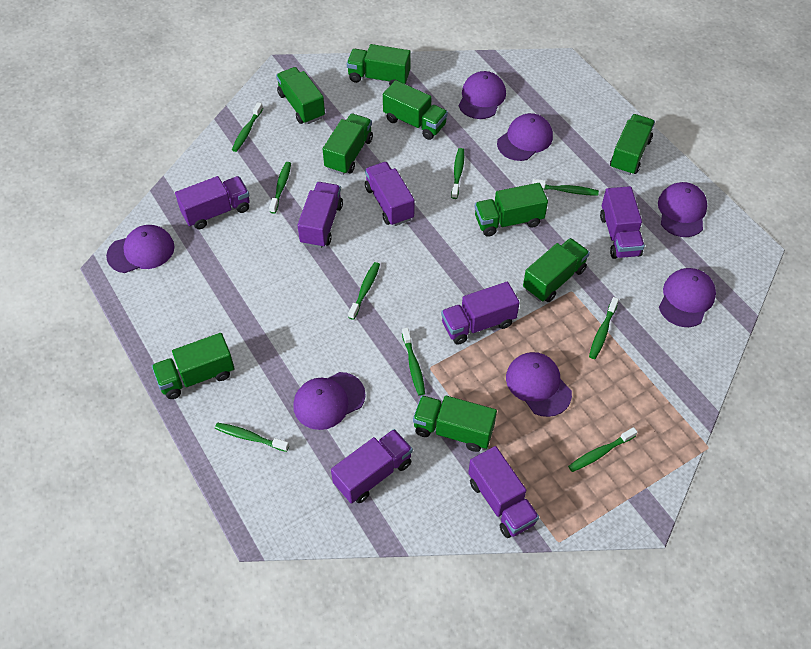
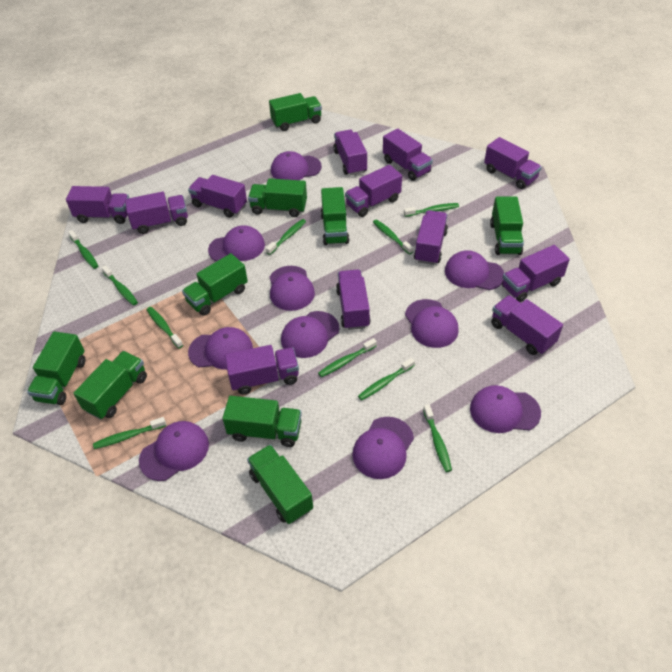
green toothbrush: 9 -> 10
purple cap: 7 -> 10
purple truck: 7 -> 12

